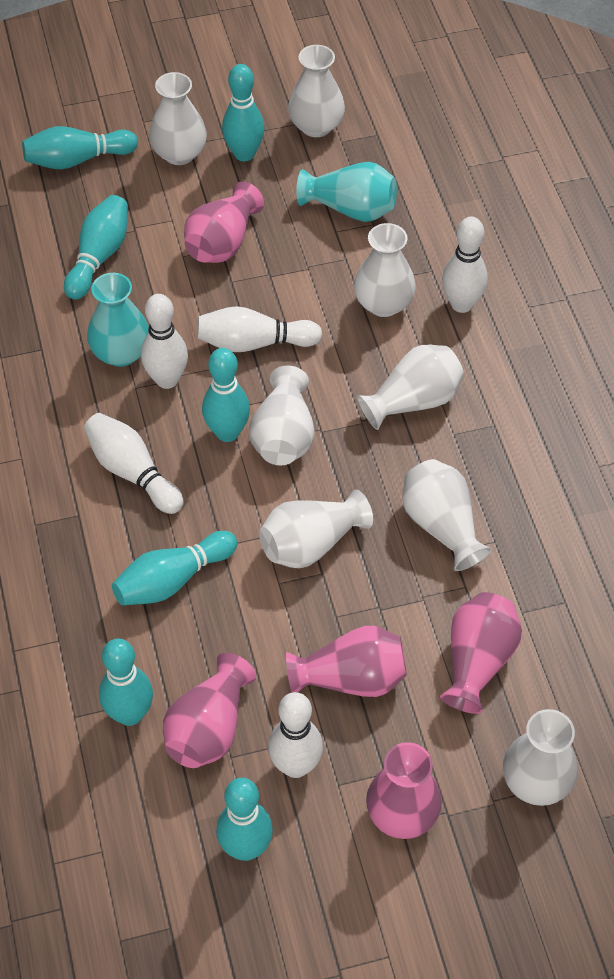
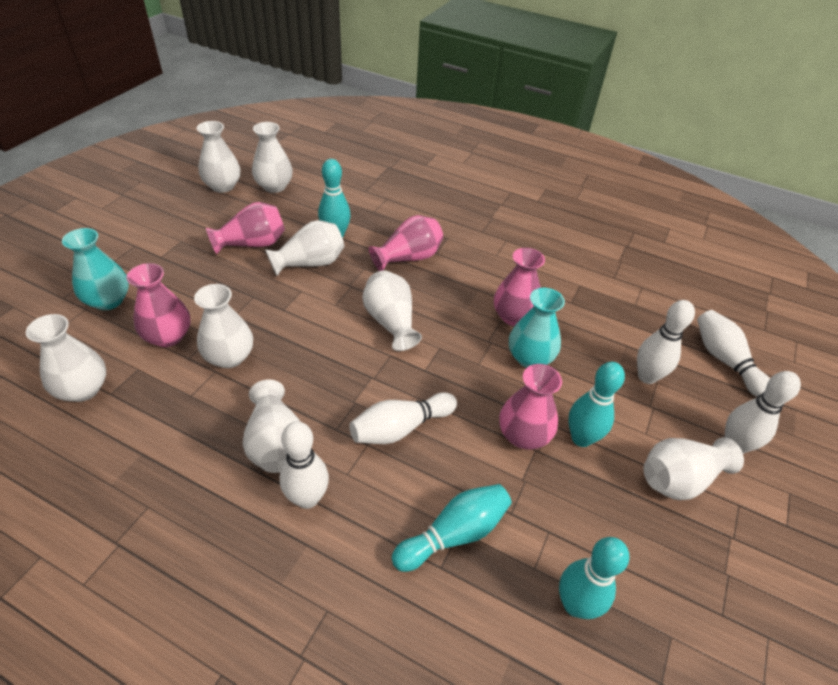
turquoise bowling pin: 7 -> 4

